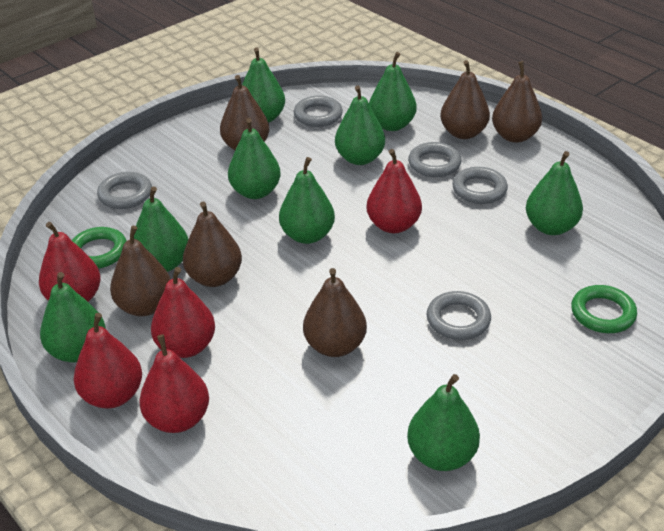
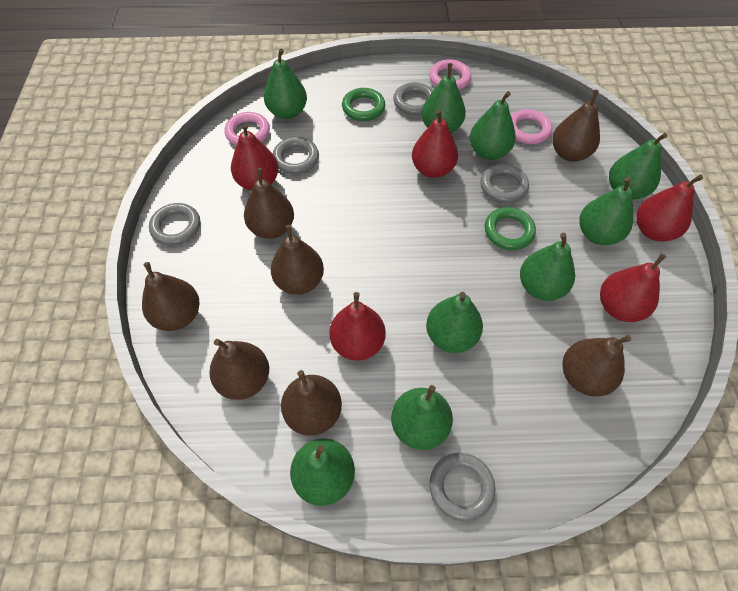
brown pear: 6 -> 7
pink ring: 0 -> 3

